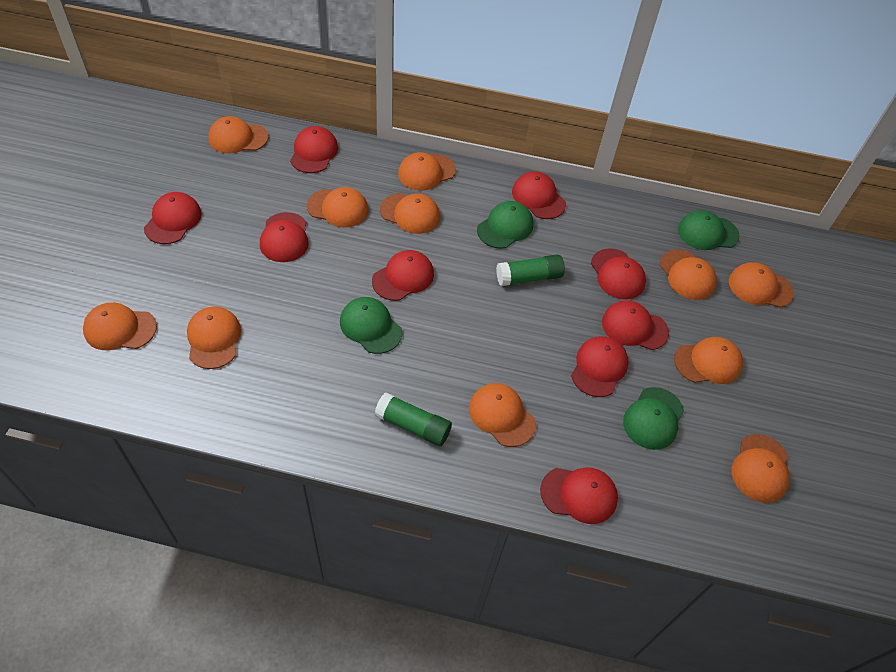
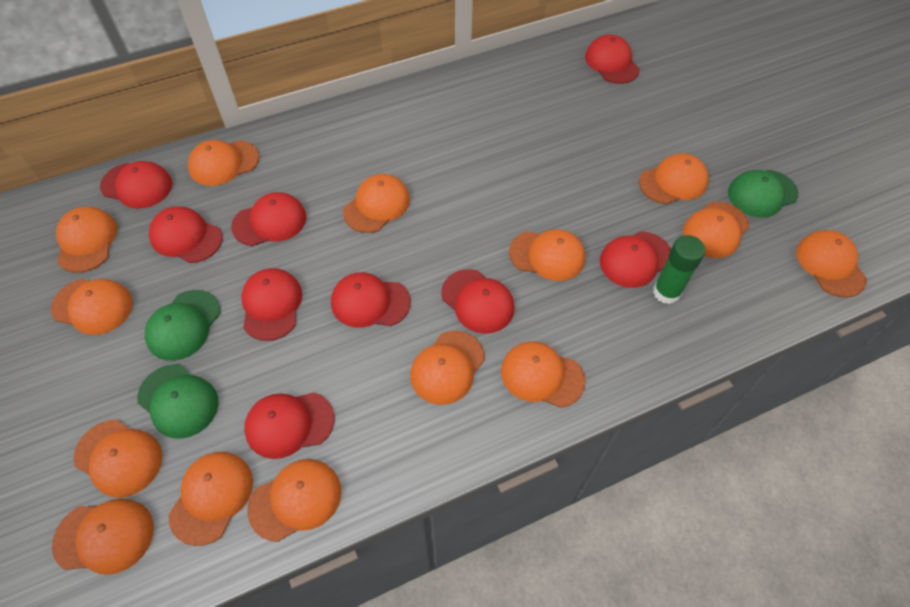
green cap: 4 -> 3
green glue stick: 2 -> 1
orange cap: 11 -> 14

